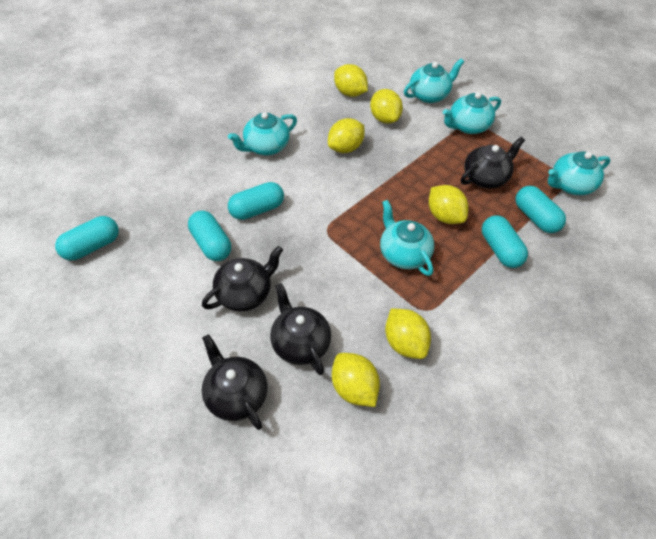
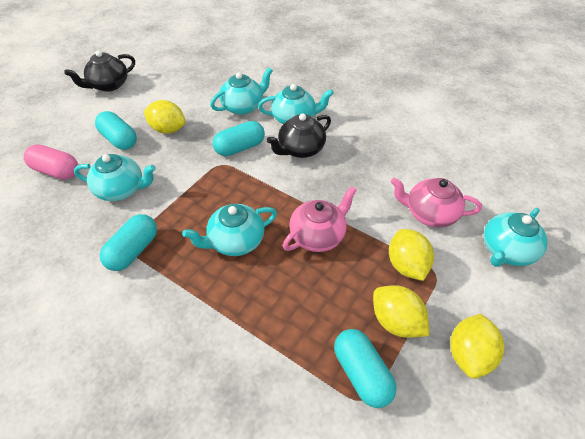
black teapot: 4 -> 2
pink capsule: 0 -> 1
pink teapot: 0 -> 2
turquoise capsule: 5 -> 4
yellow lemon: 6 -> 4

